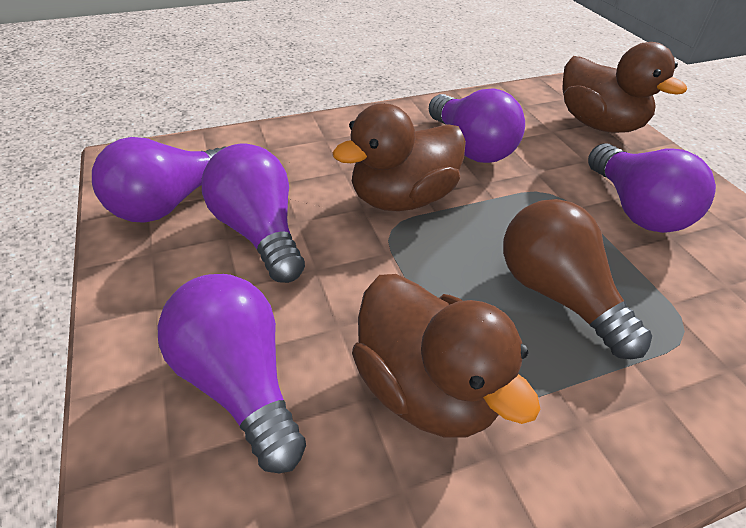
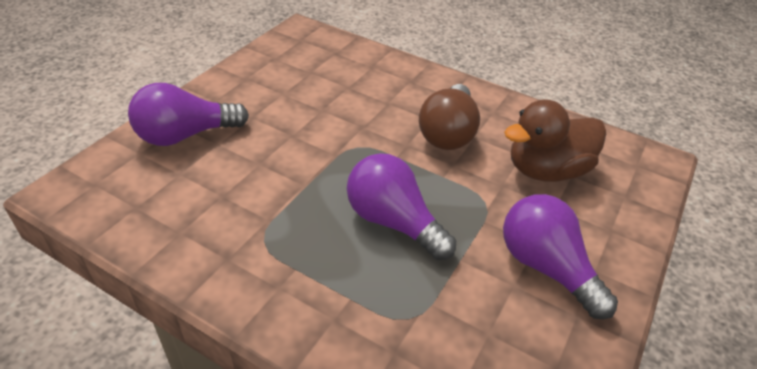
brown duck: 3 -> 1
purple light bulb: 5 -> 3

